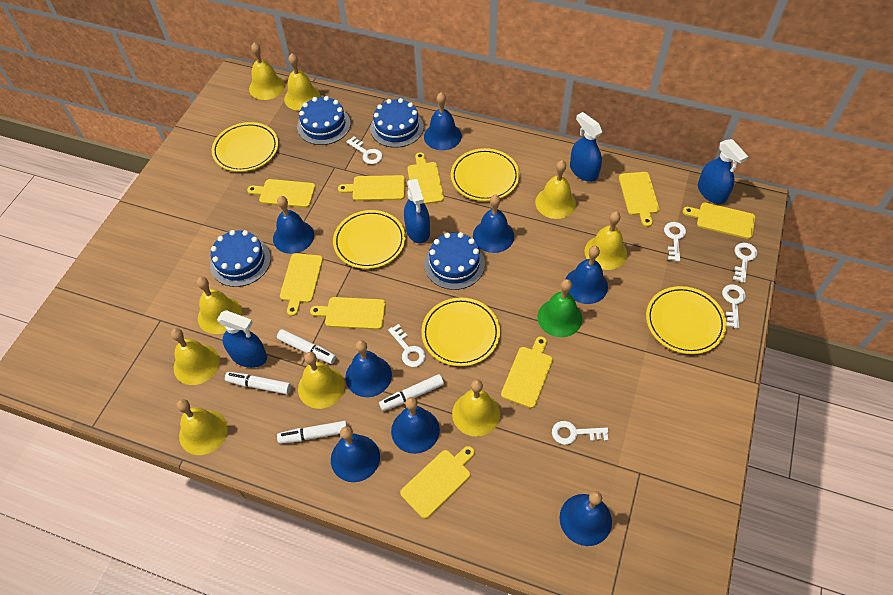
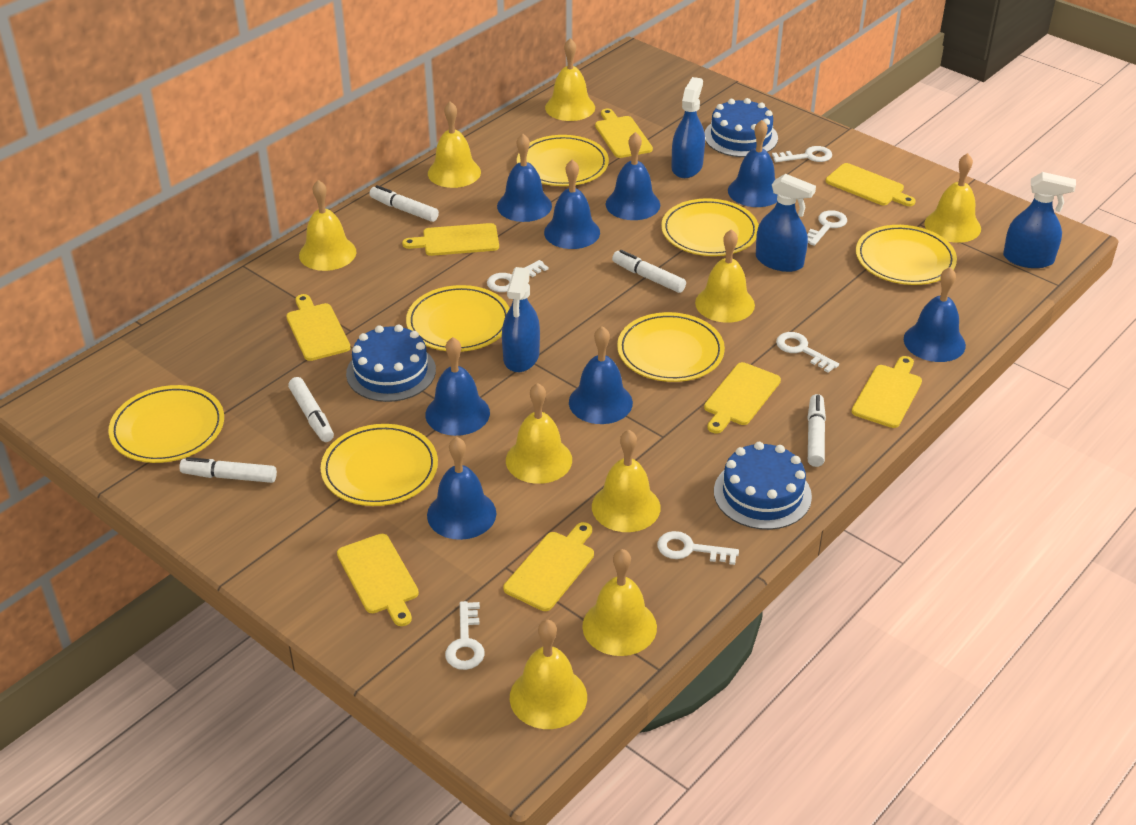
blue cake: 4 -> 3
green bell: 1 -> 0
white marker: 4 -> 5
yellow cutting board: 9 -> 8
yellow plate: 5 -> 7

